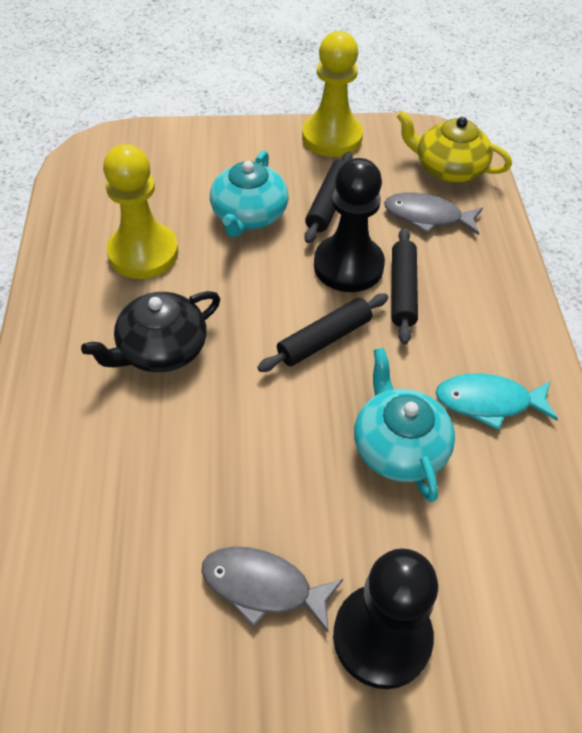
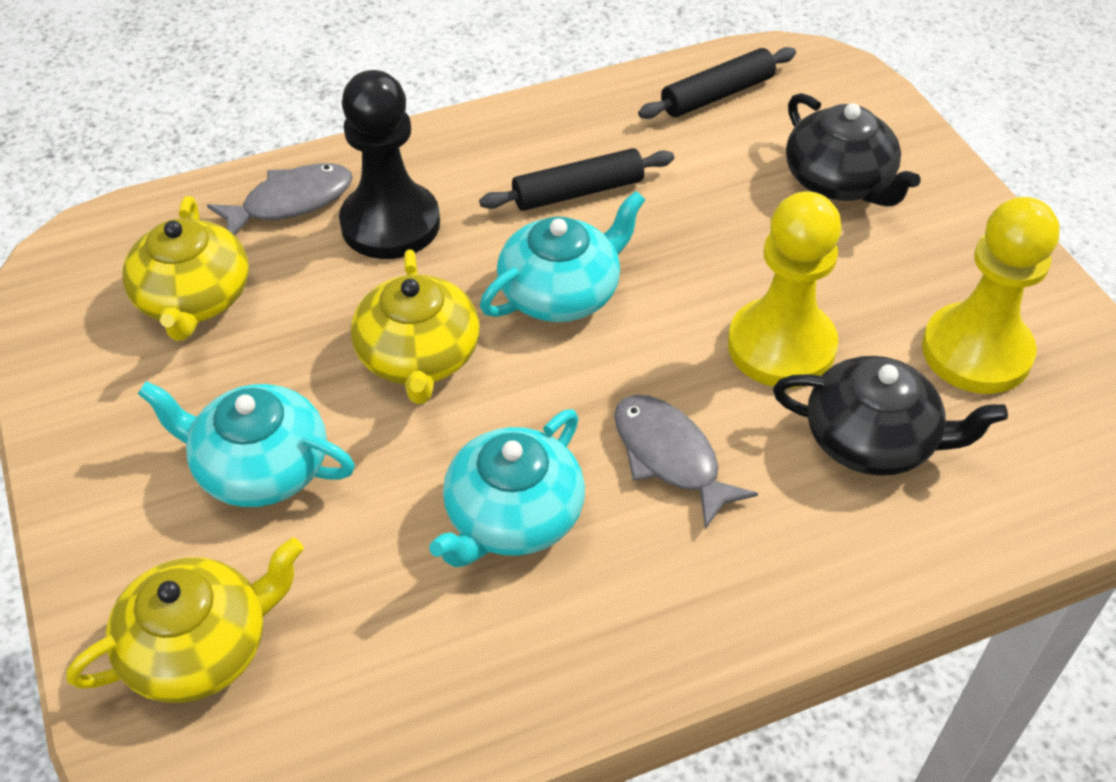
black pawn: 2 -> 1
black rolling pin: 3 -> 2
black teapot: 1 -> 2
turquoise fish: 1 -> 0
turquoise teapot: 2 -> 3
yellow teapot: 1 -> 3

